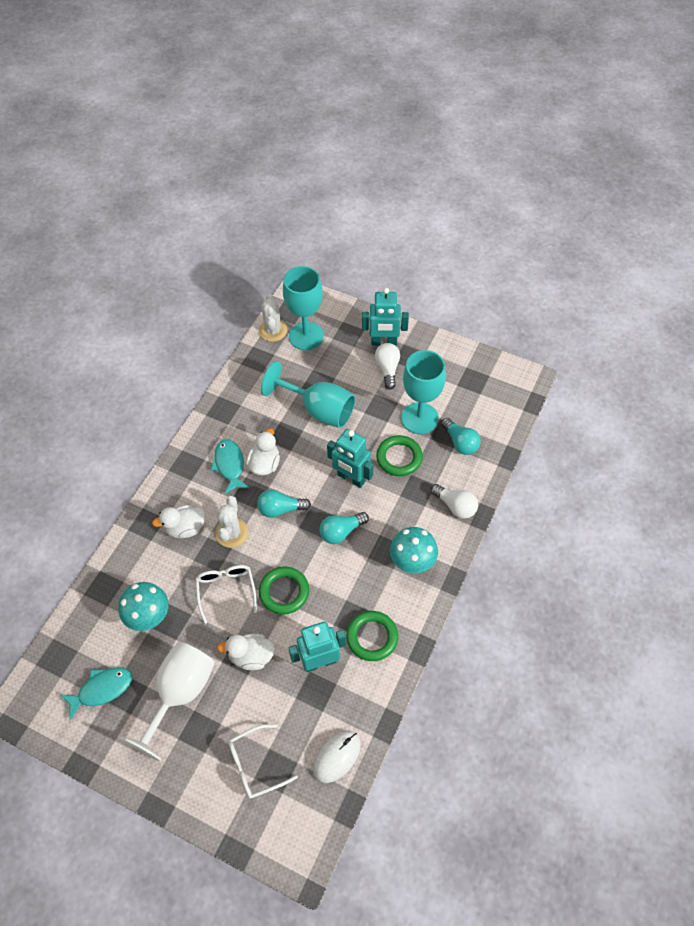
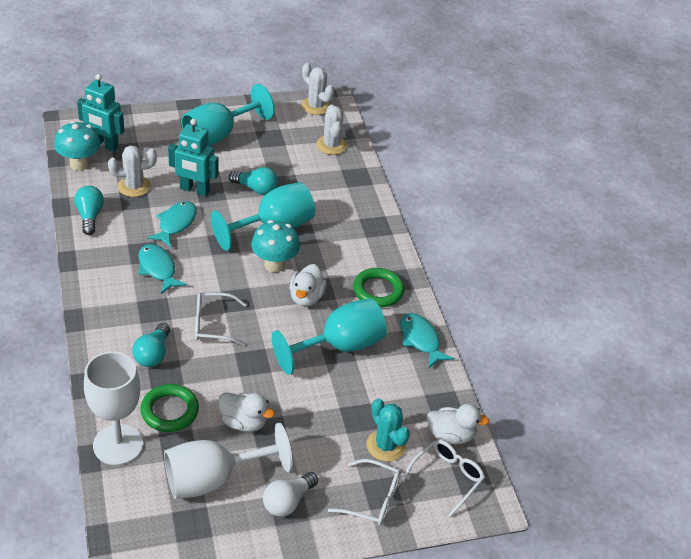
green ring: 3 -> 2
turquoise cactus: 0 -> 1
turquoise fish: 2 -> 3
turquoise robot: 3 -> 2
white cactus: 2 -> 3
white glasses: 2 -> 3
white goblet: 1 -> 2
white light bulb: 2 -> 1
white mouse: 1 -> 0

